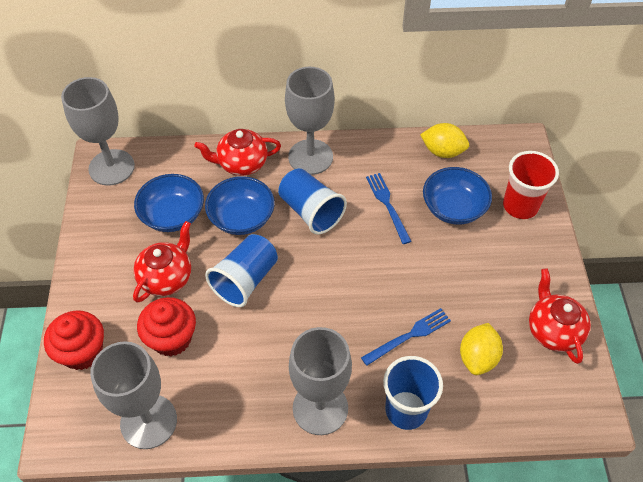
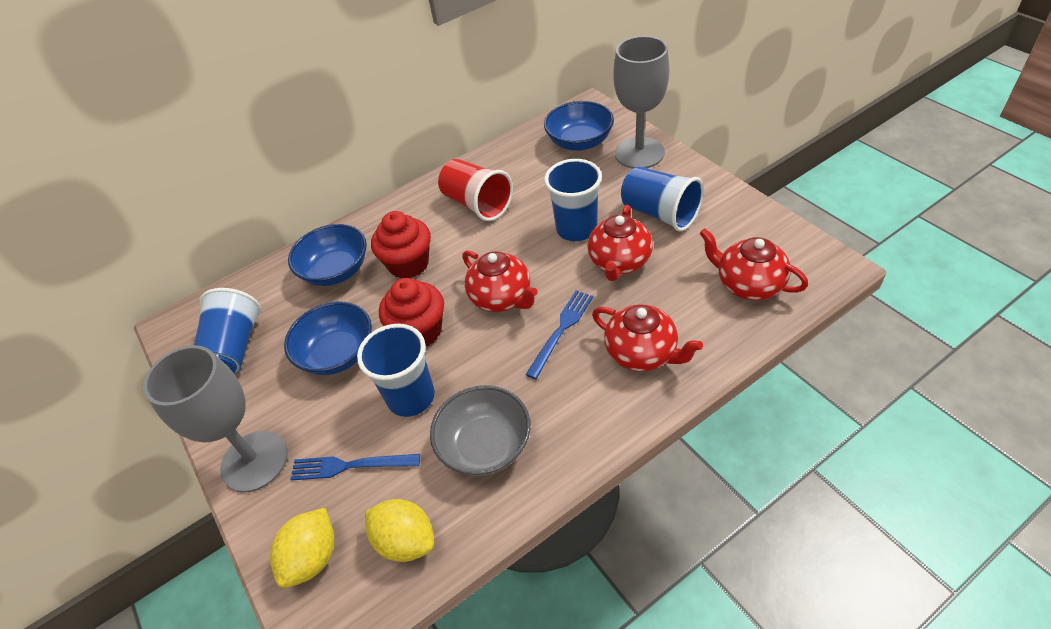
blue cup: 3 -> 4
grey bowl: 0 -> 1
grey goblet: 4 -> 2
red teapot: 3 -> 4

